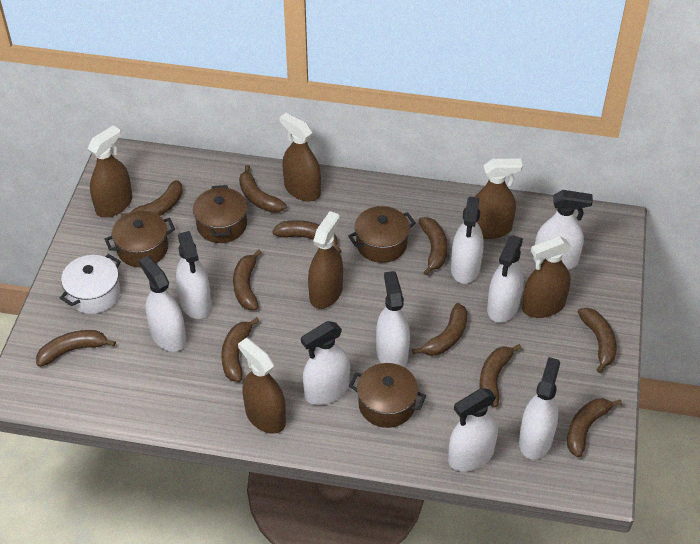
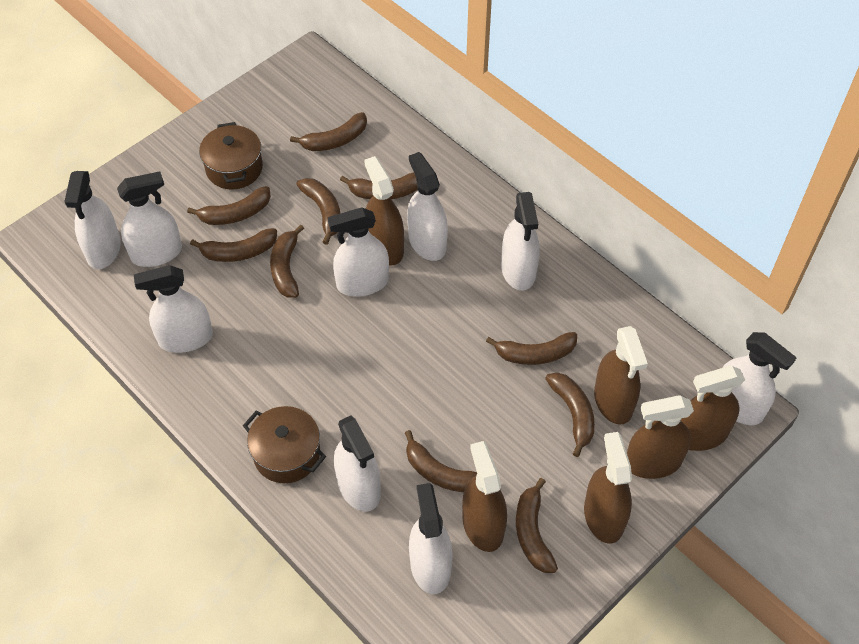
brown banana: 11 -> 10
brown pot: 4 -> 2
white pot: 1 -> 0

